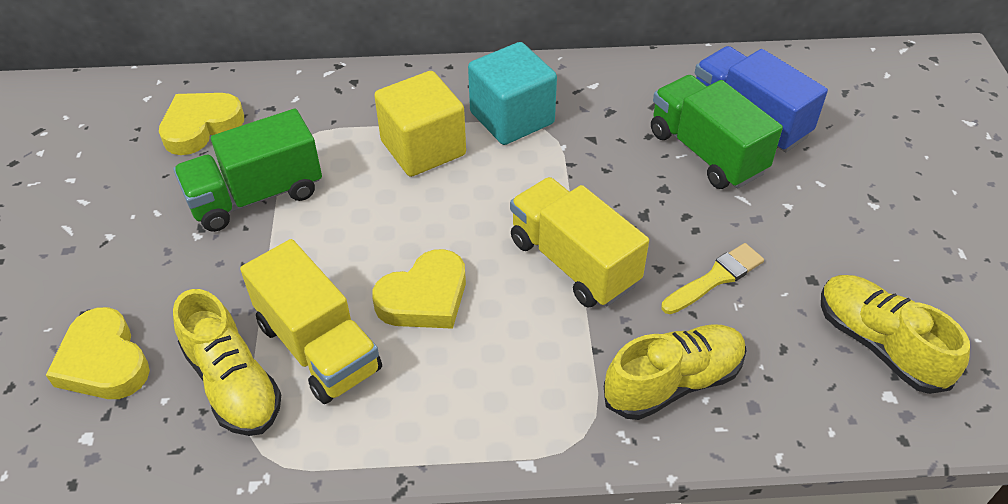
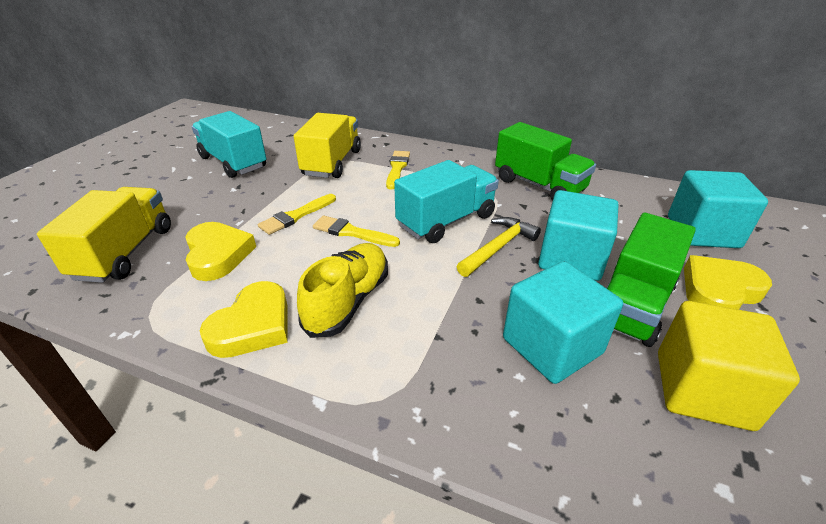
blue truck: 1 -> 0
turquoise cube: 1 -> 3
turquoise truck: 0 -> 2
yellow brush: 1 -> 3
yellow hammer: 0 -> 1
yellow shoe: 3 -> 1

